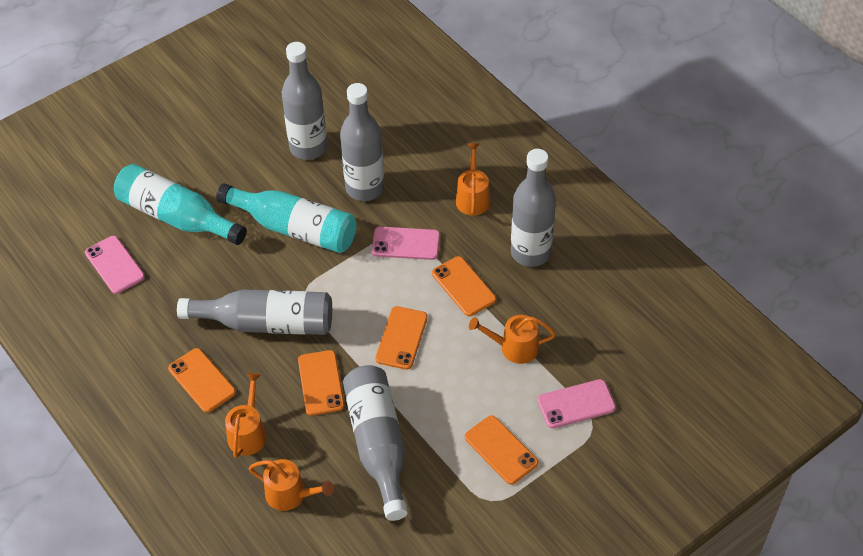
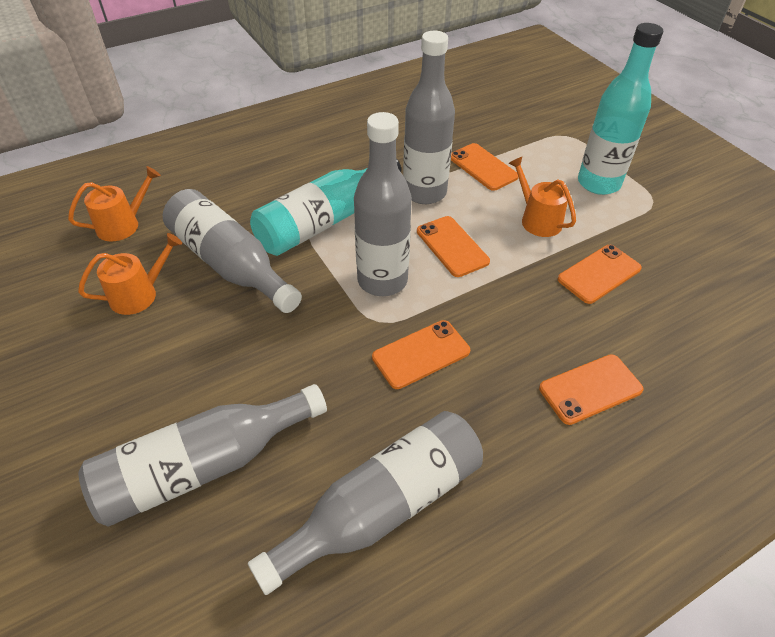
orange watering can: 4 -> 3
pink phone: 3 -> 0

